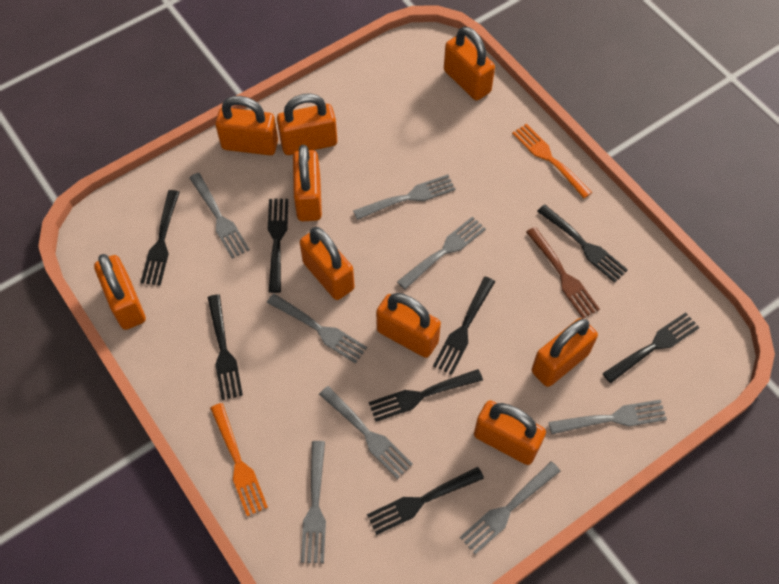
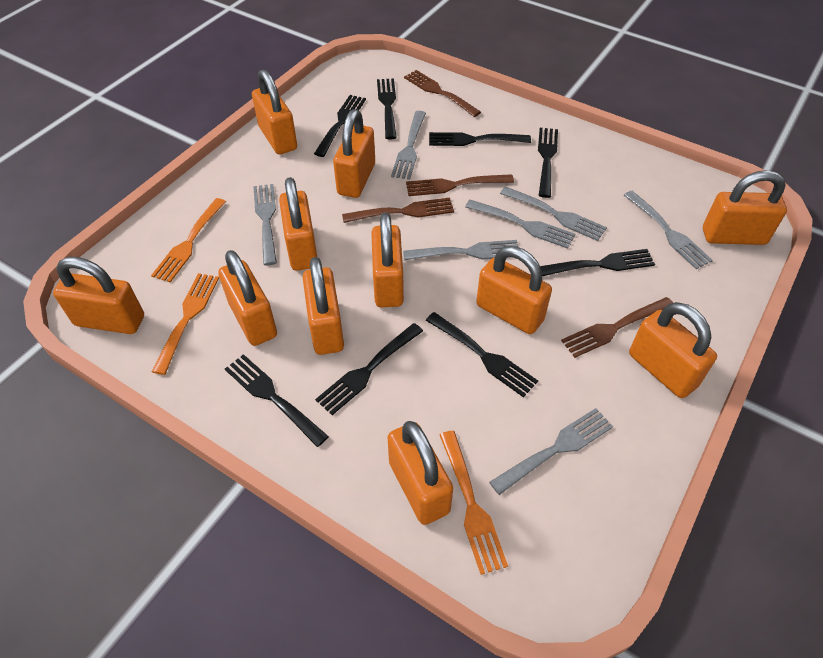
brown fork: 1 -> 4
grey fork: 8 -> 7
orange fork: 2 -> 3
orange padlock: 9 -> 11

